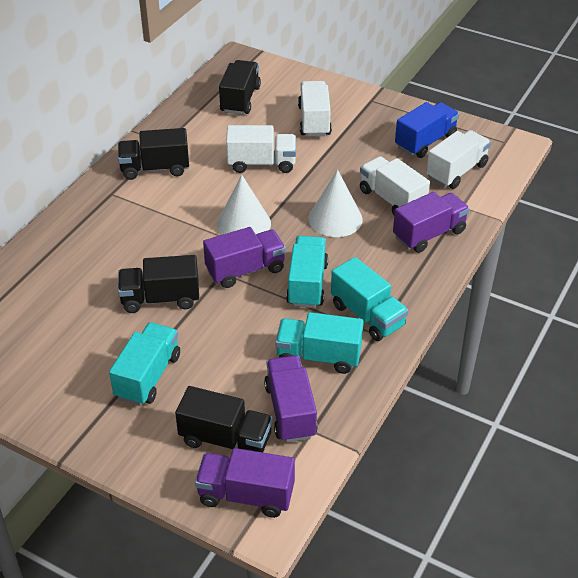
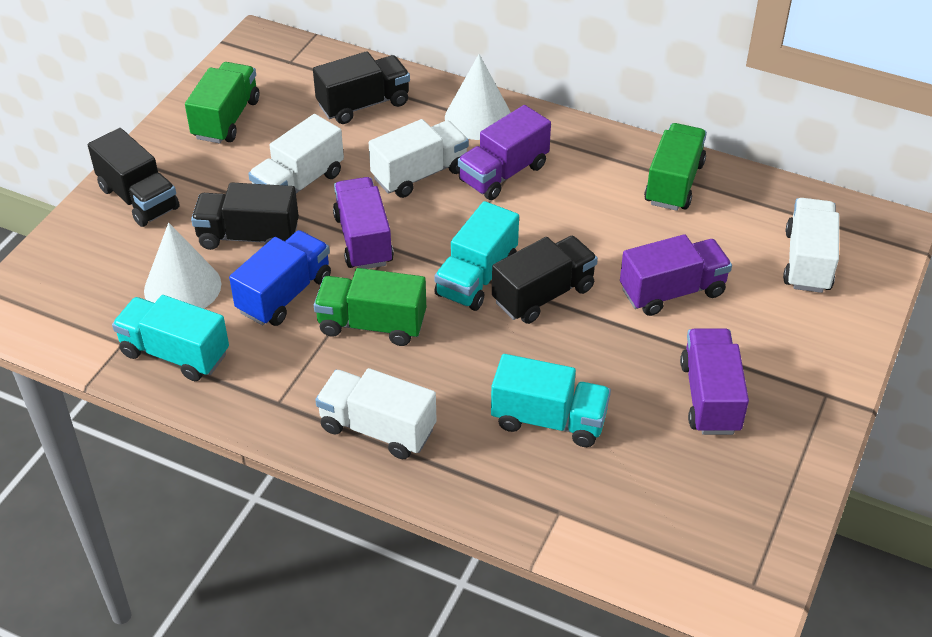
green truck: 0 -> 3
turquoise truck: 4 -> 3

